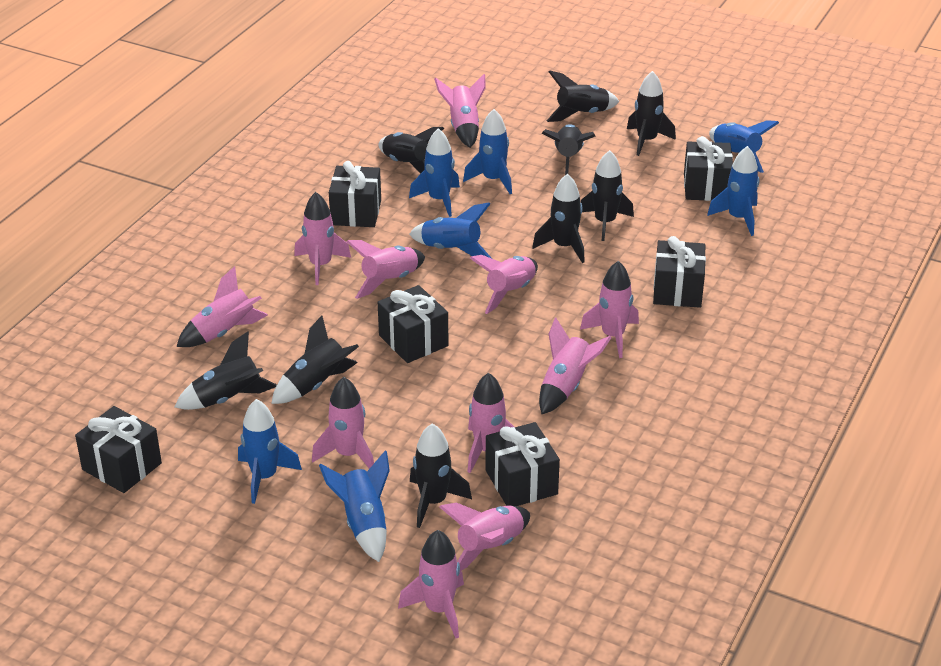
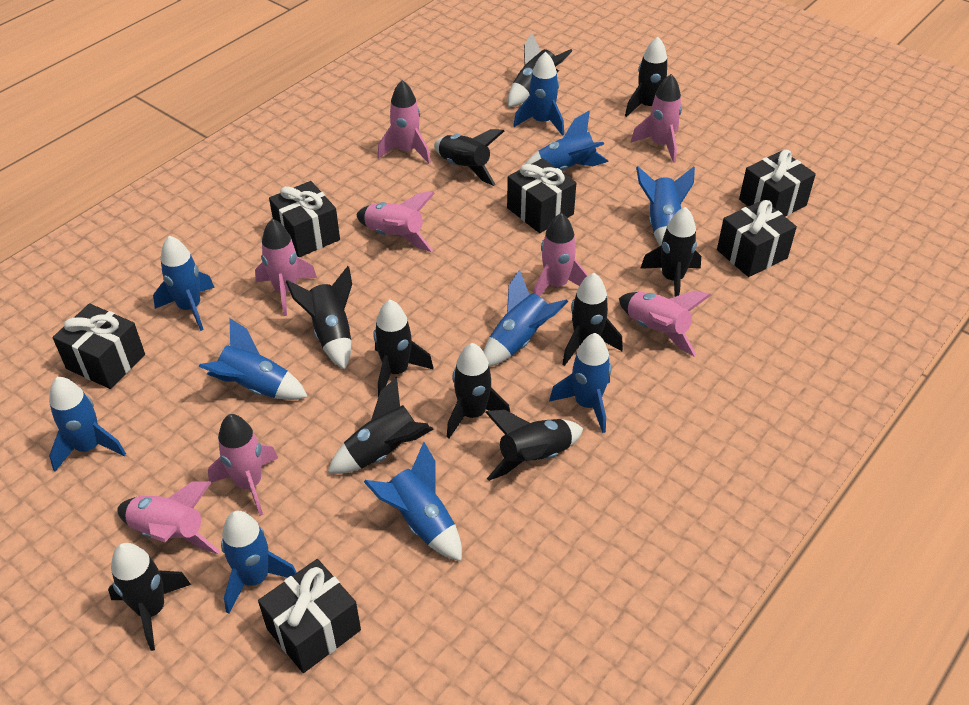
black rocket: 9 -> 11
blue rocket: 7 -> 10
pink rocket: 11 -> 8

